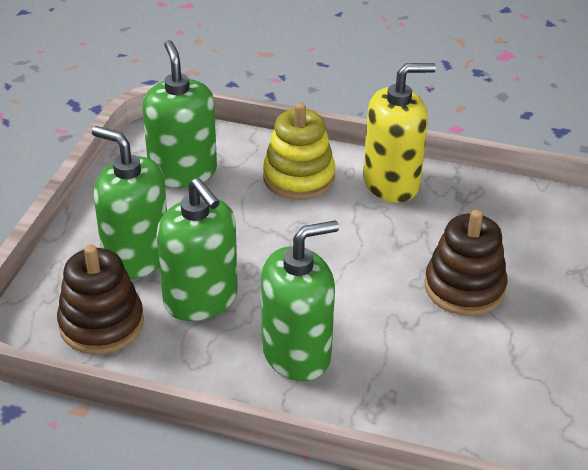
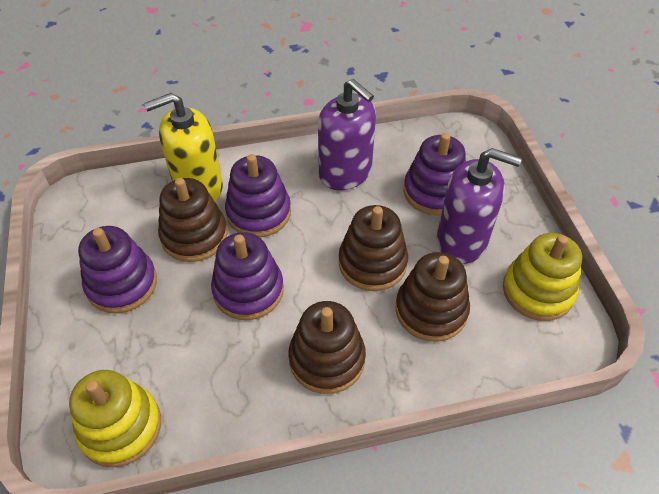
brown stacking toy: 2 -> 4
green soap dispenser: 4 -> 0
purple soap dispenser: 0 -> 2
purple stacking toy: 0 -> 4
yellow stacking toy: 1 -> 2

